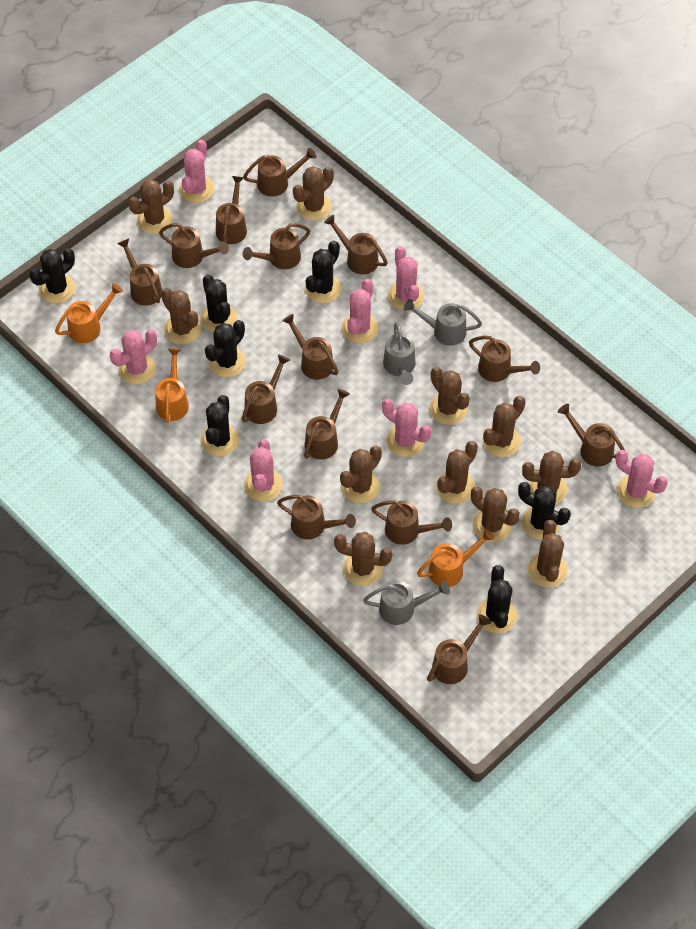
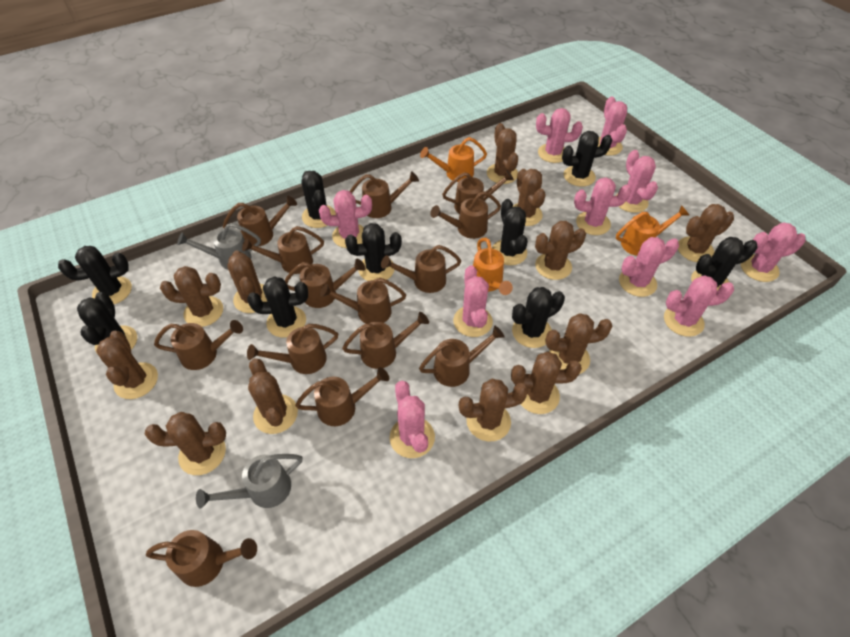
black cactus: 7 -> 9
brown cactus: 11 -> 12
grey watering can: 3 -> 2
pink cactus: 7 -> 10

